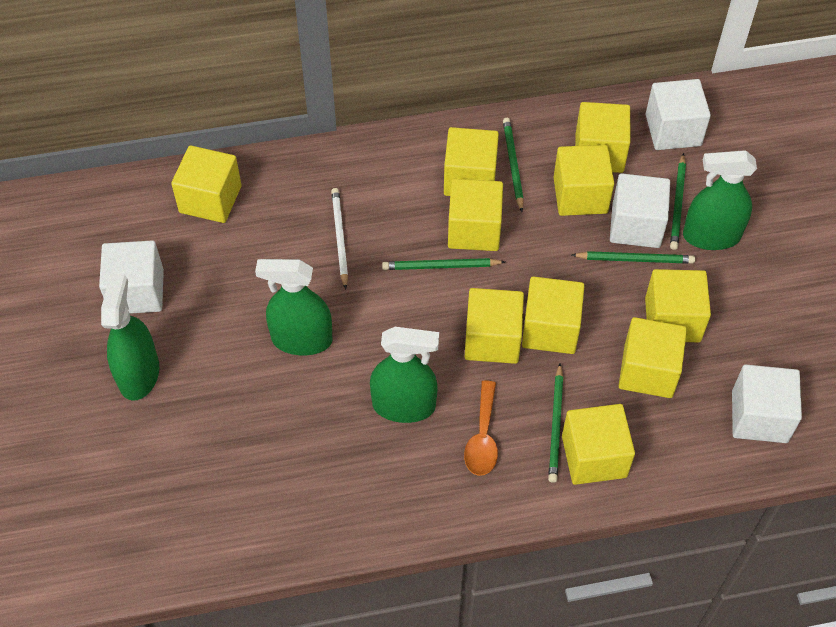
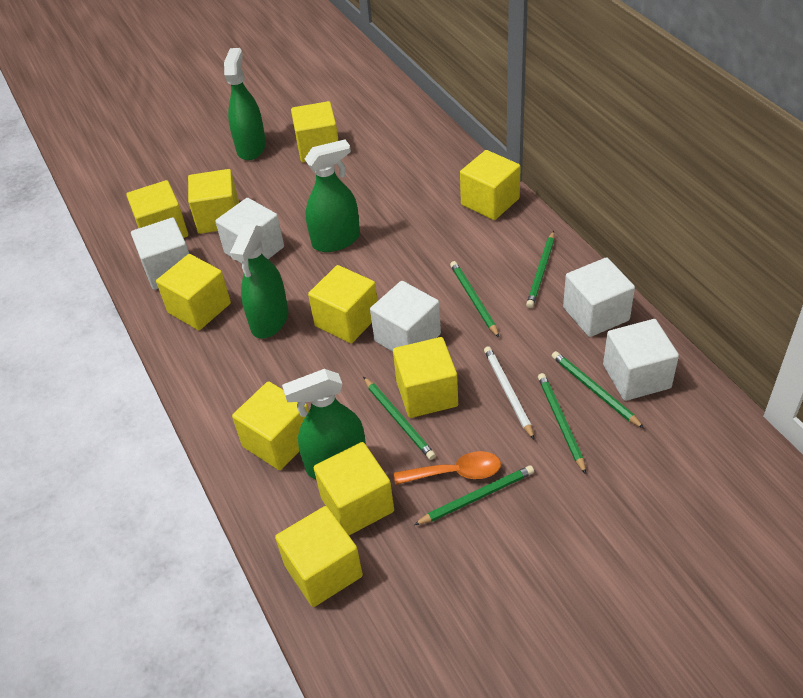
green pencil: 5 -> 6
white cube: 4 -> 5

